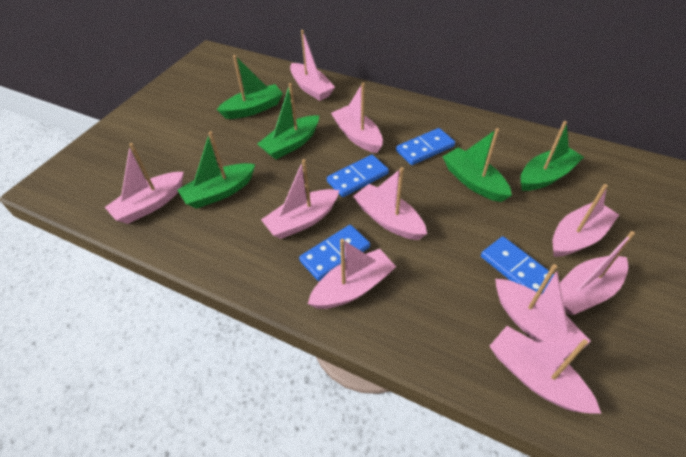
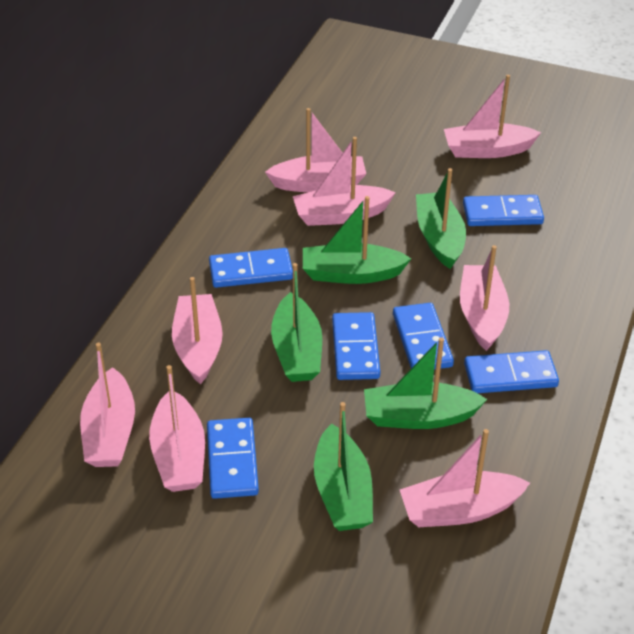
blue domino: 4 -> 6
pink boat: 10 -> 8

